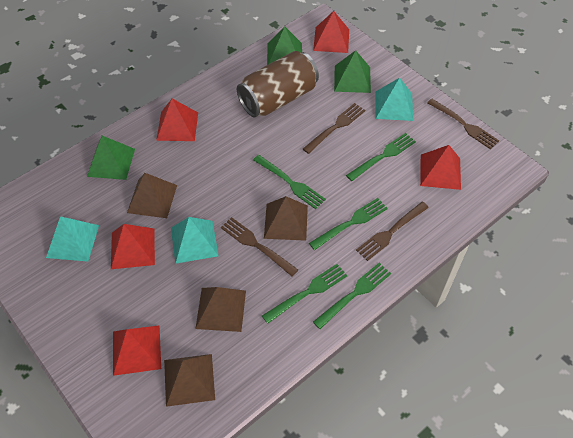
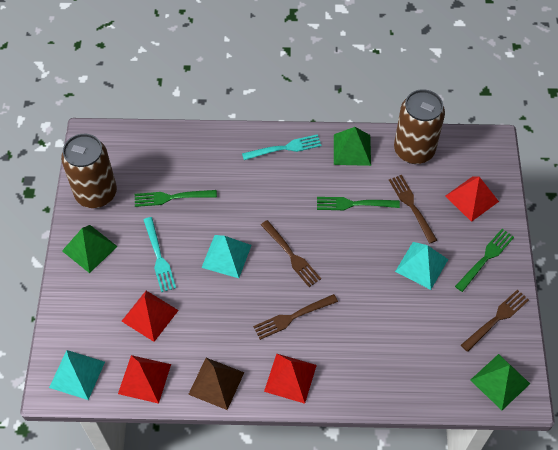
brown can: 1 -> 2
brown pyramid: 4 -> 1
green fork: 5 -> 3
red pyramid: 5 -> 4
turquoise fork: 0 -> 2

